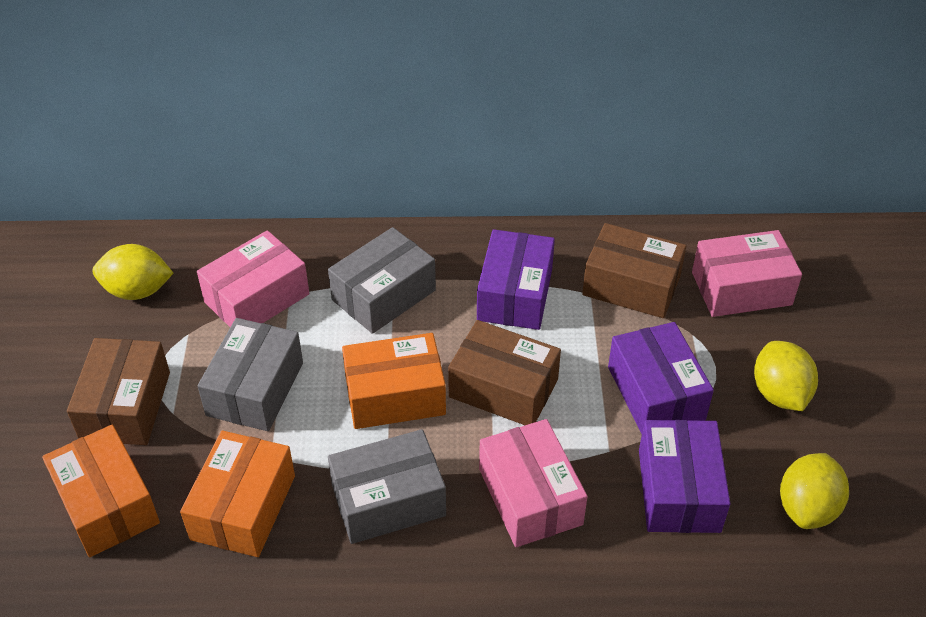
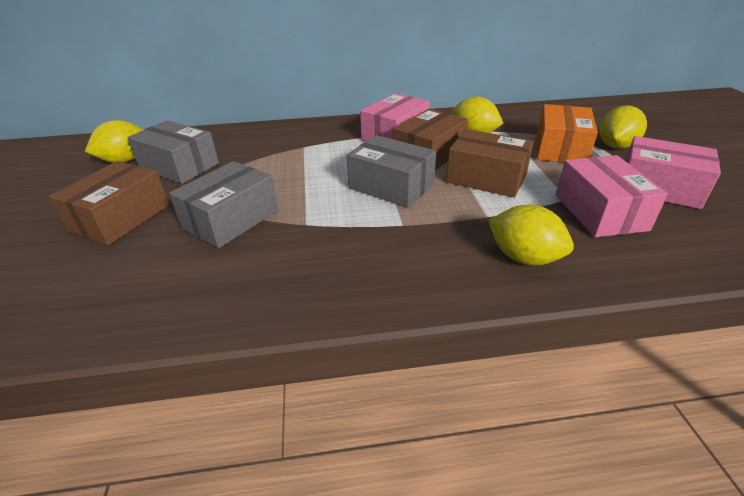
orange box: 3 -> 1
purple box: 3 -> 0
yellow lemon: 3 -> 4

